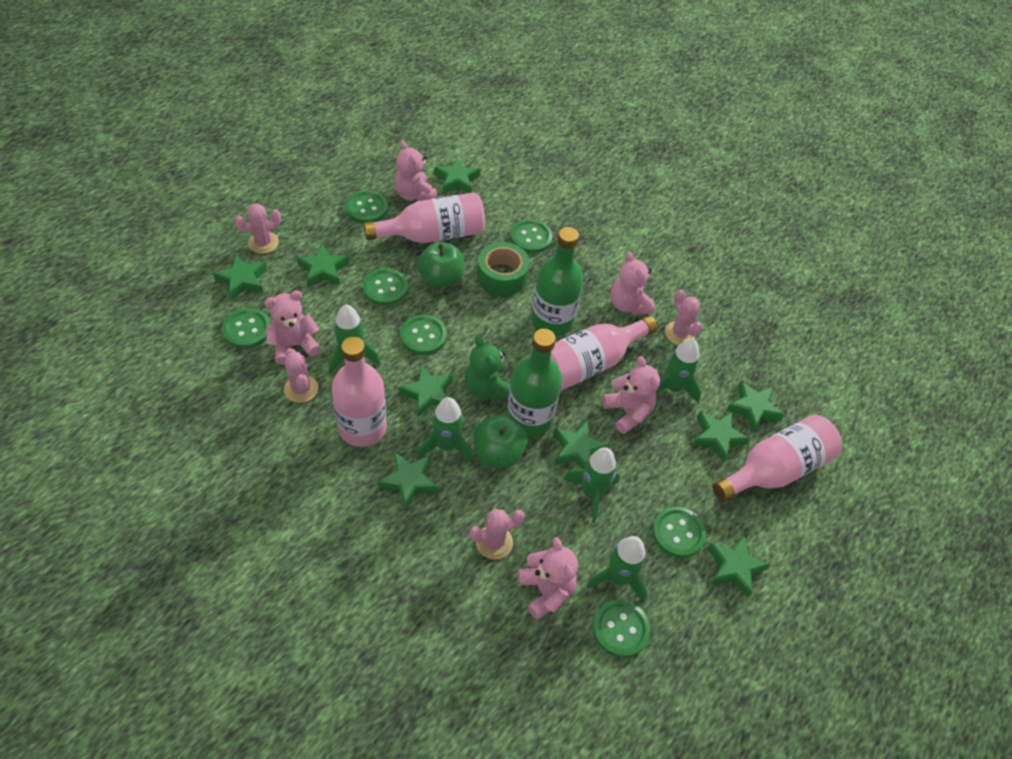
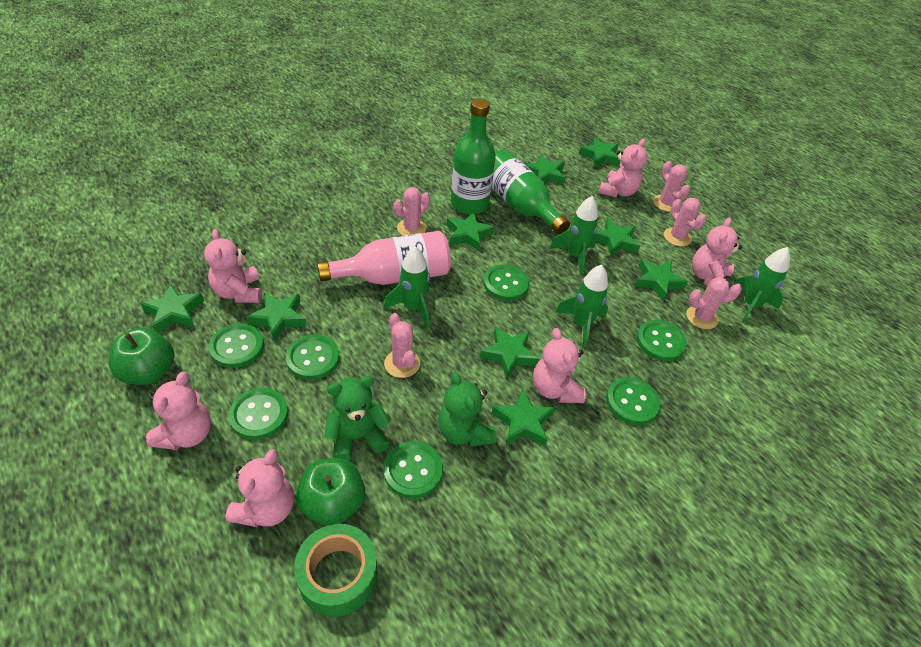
green rocket: 5 -> 4
green teddy bear: 1 -> 2
pink bottle: 4 -> 1
pink cactus: 4 -> 5
pink teddy bear: 5 -> 6

